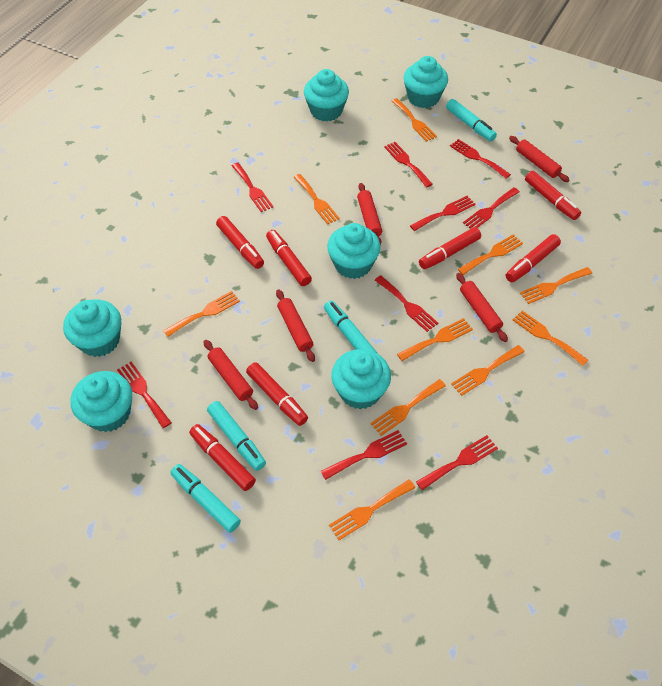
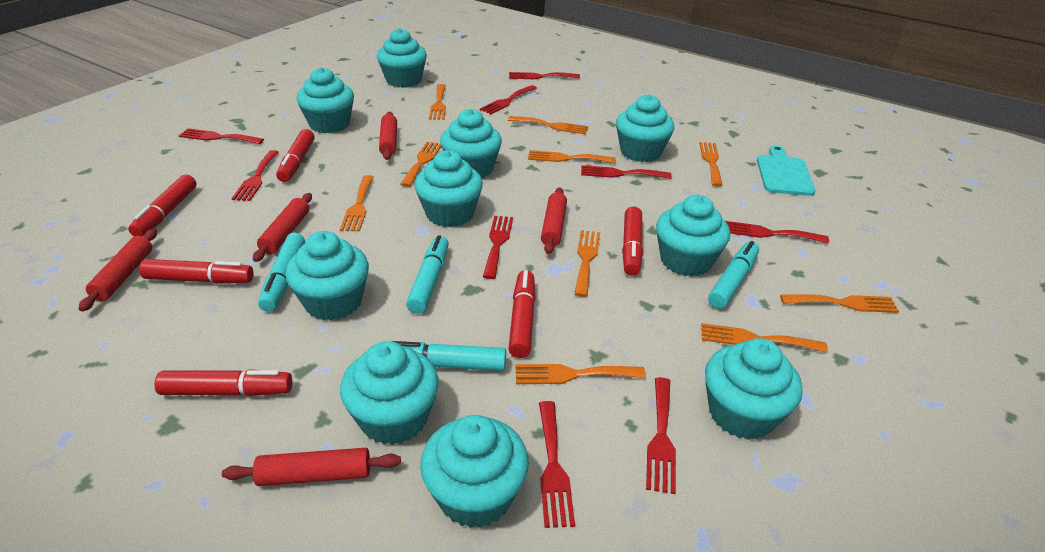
red marker: 7 -> 6
turquoise cupcake: 6 -> 10
turquoise cutting board: 0 -> 1

